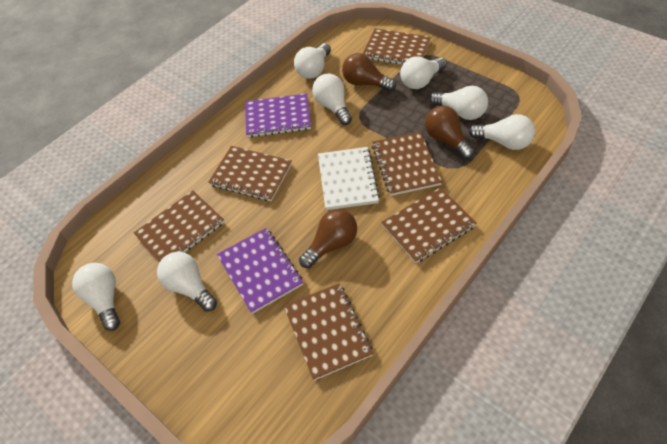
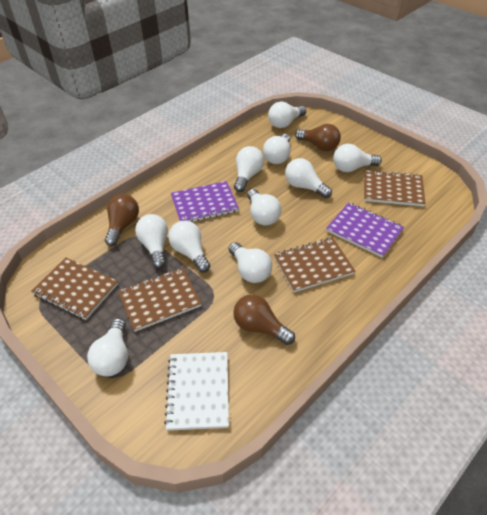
brown notebook: 6 -> 4
white light bulb: 7 -> 10

